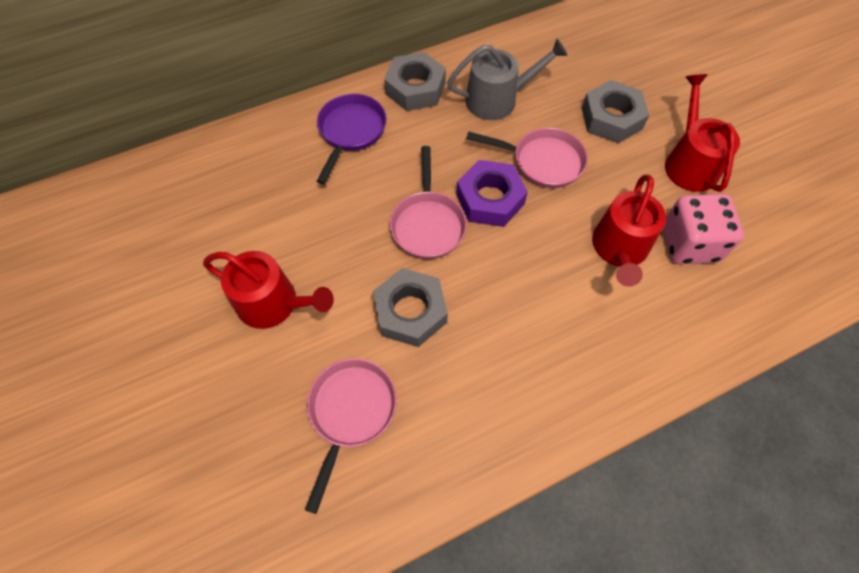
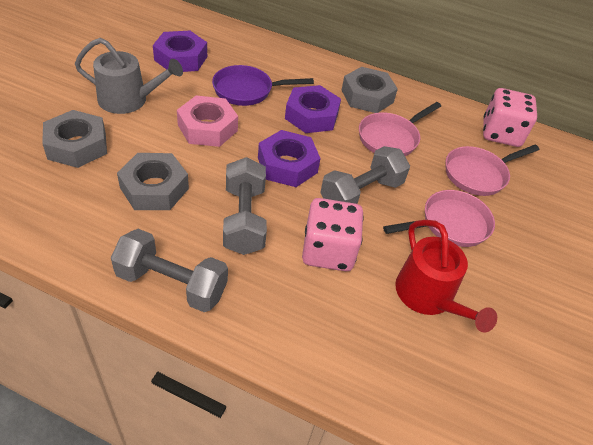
grey dumbbell: 0 -> 3
pink dice: 1 -> 2
pink nut: 0 -> 1
purple nut: 1 -> 3
red watering can: 3 -> 1

